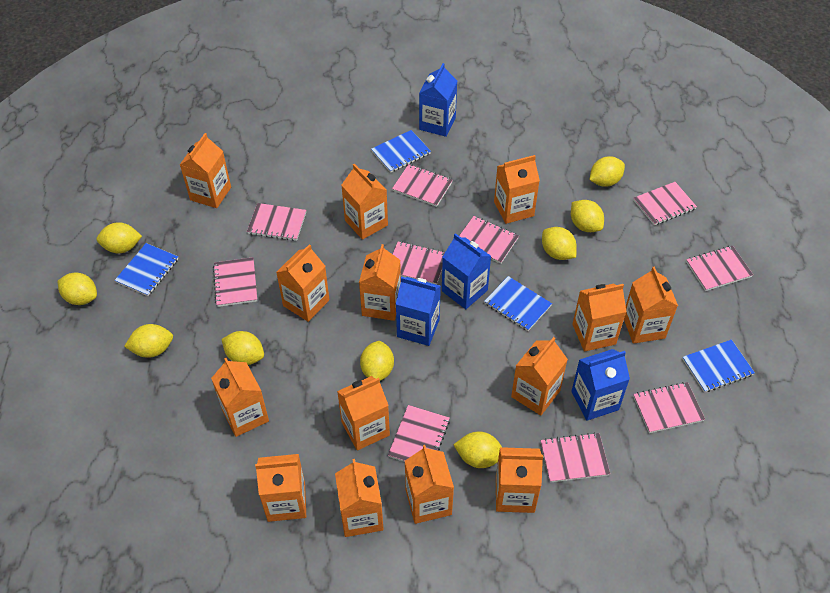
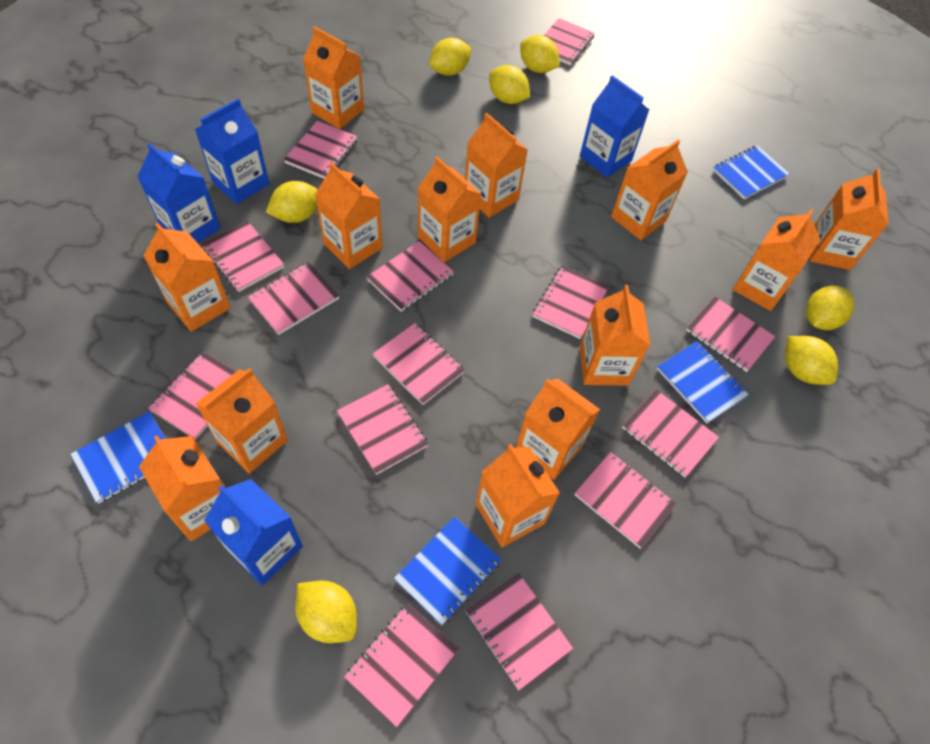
orange carton: 14 -> 13
pink notebook: 10 -> 14
yellow lemon: 9 -> 7

